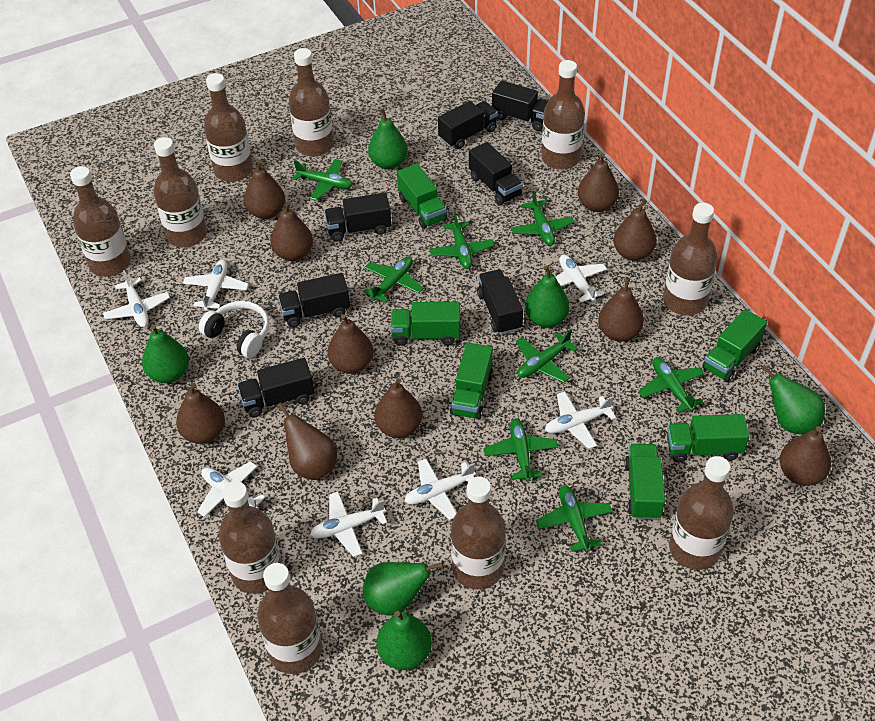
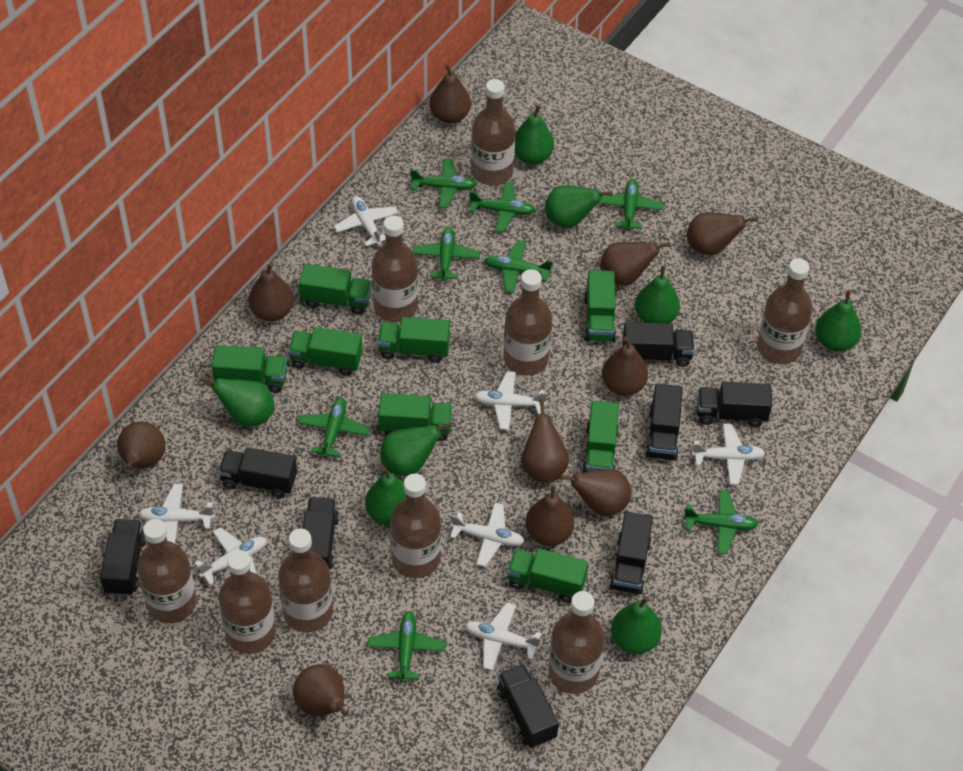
black truck: 7 -> 8
brown bottle: 10 -> 9
green pear: 6 -> 8
green truck: 6 -> 8
white headphones: 1 -> 0

